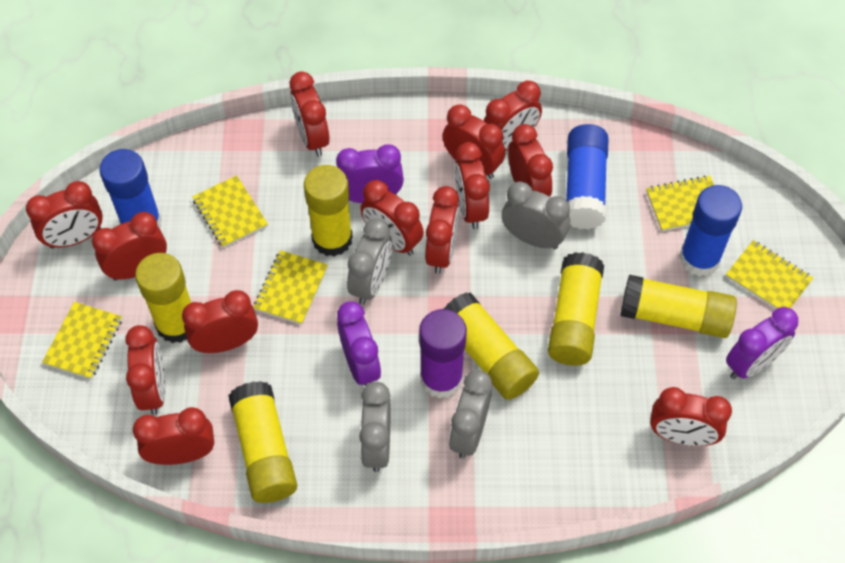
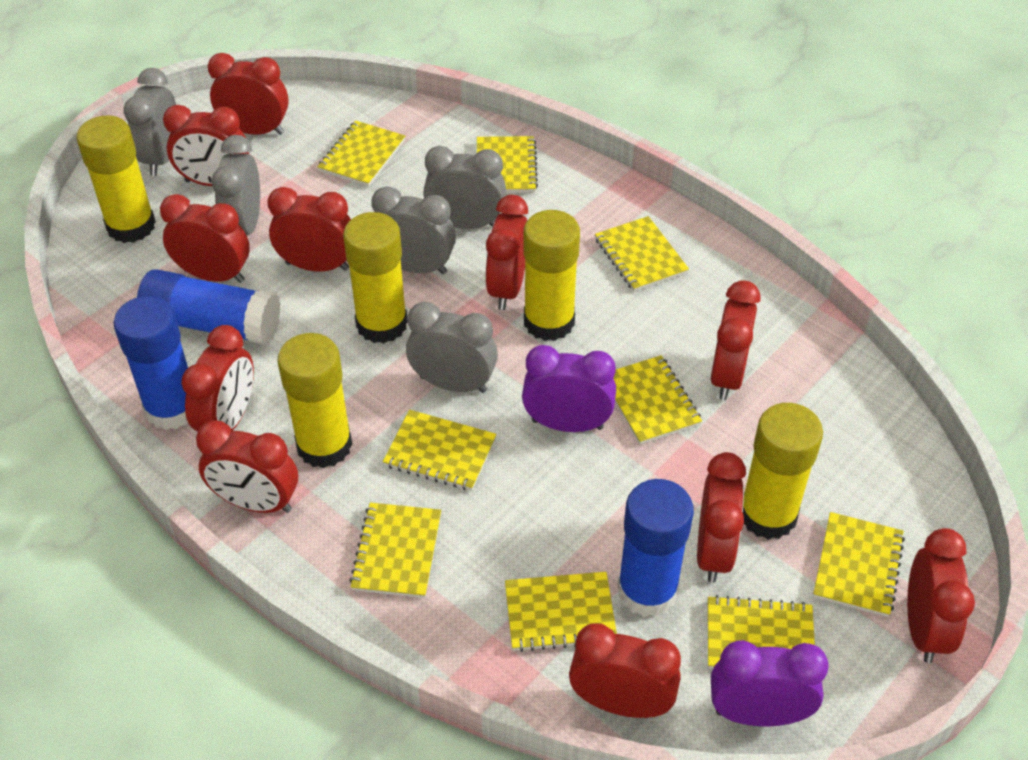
grey clock: 4 -> 5
purple clock: 3 -> 2
purple glue stick: 1 -> 0
red clock: 13 -> 11
yellow glue stick: 6 -> 5
yellow notebook: 5 -> 9

